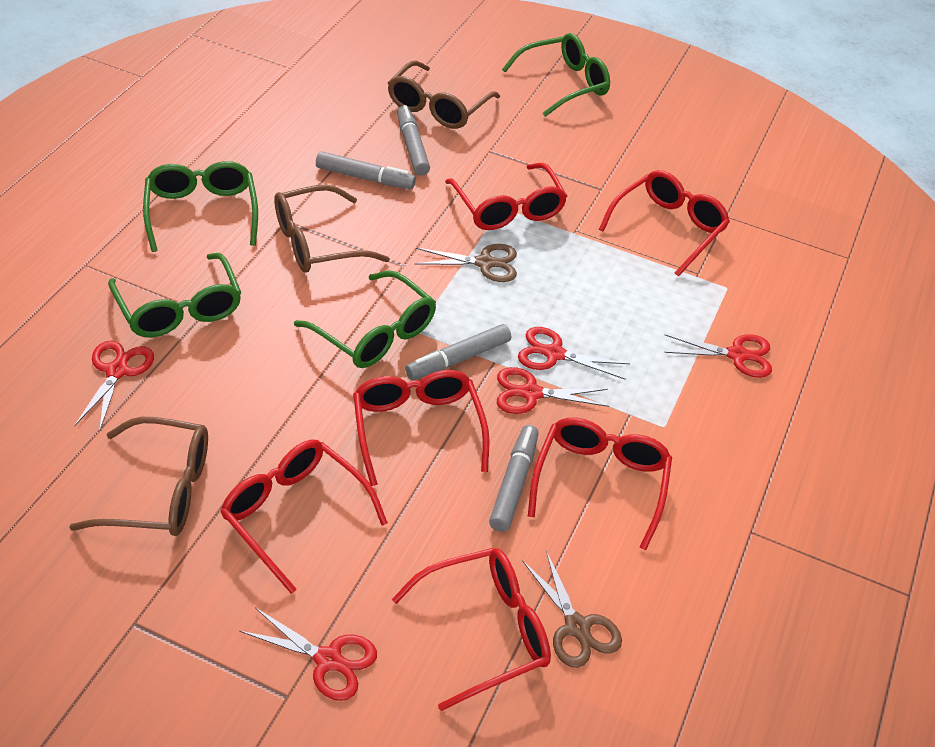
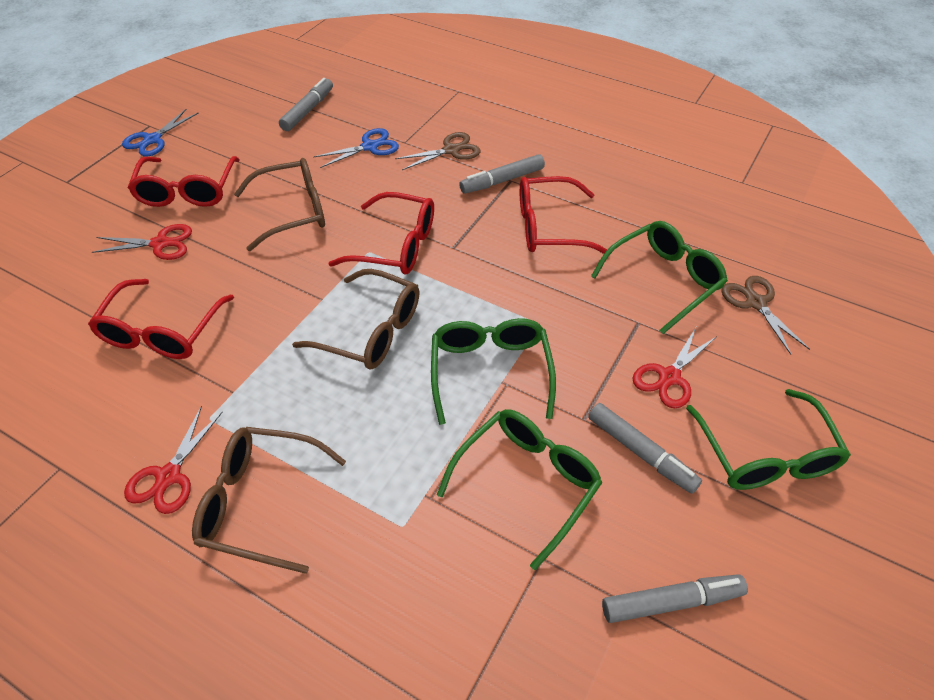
blue scissors: 0 -> 2
red glasses: 6 -> 4
red scissors: 5 -> 3

